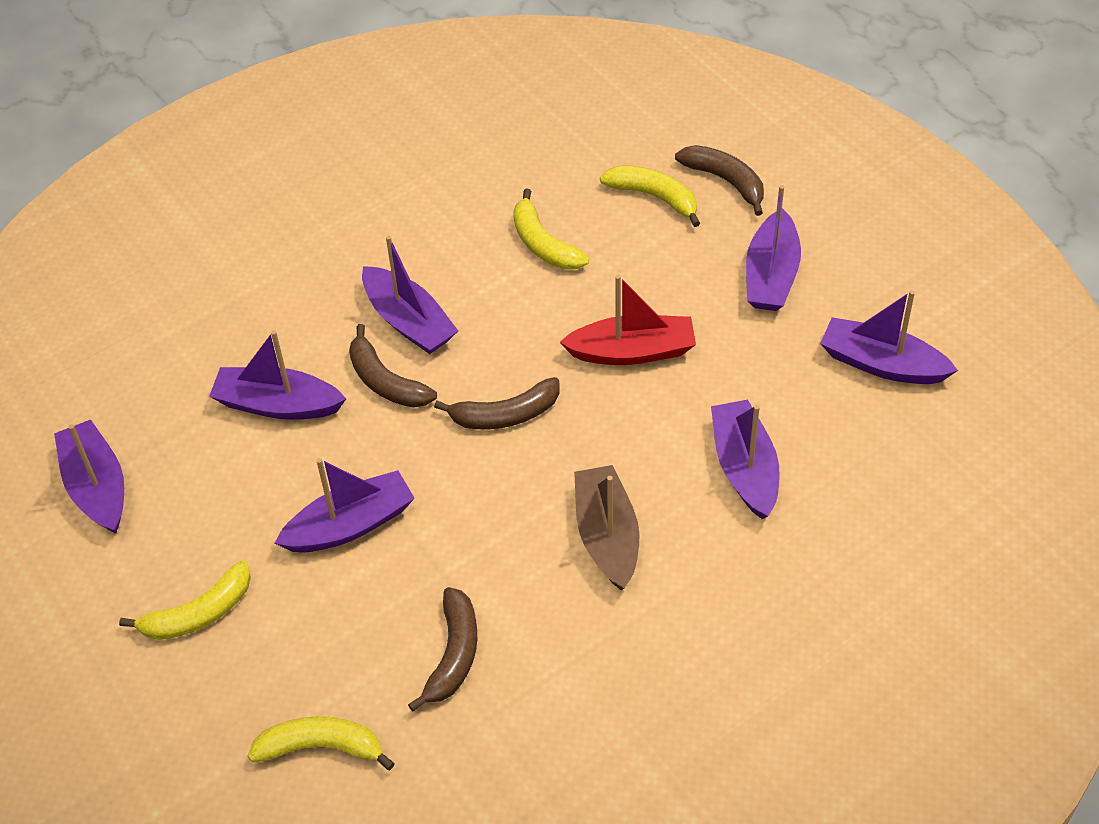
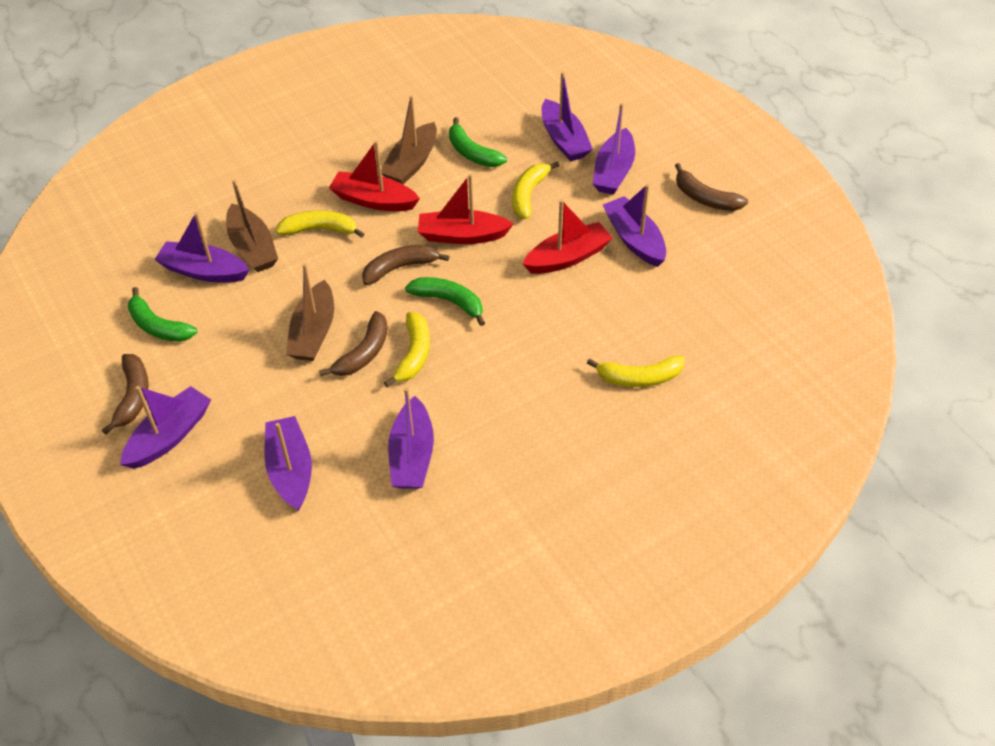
brown boat: 1 -> 3
green banana: 0 -> 3
red boat: 1 -> 3

